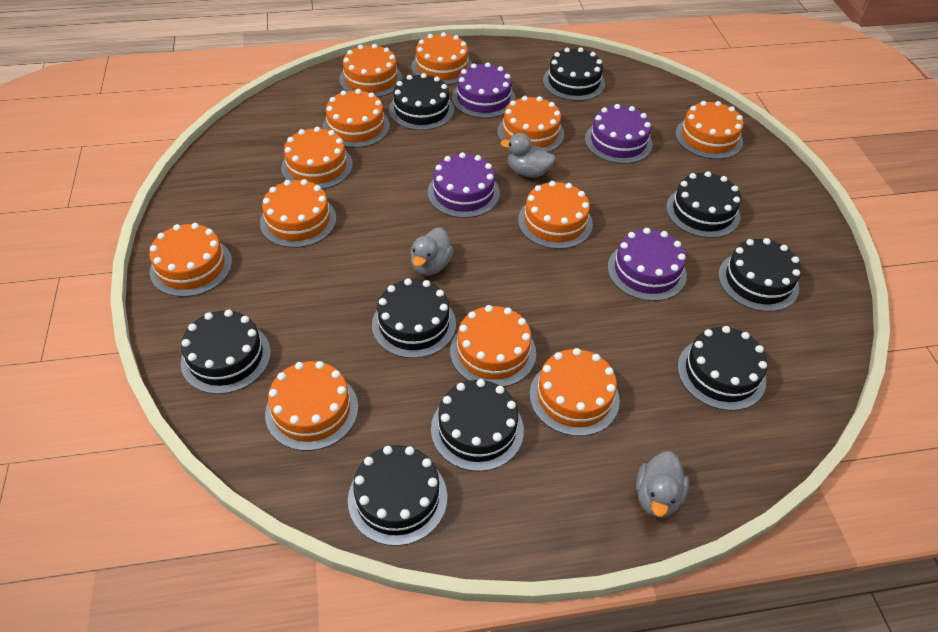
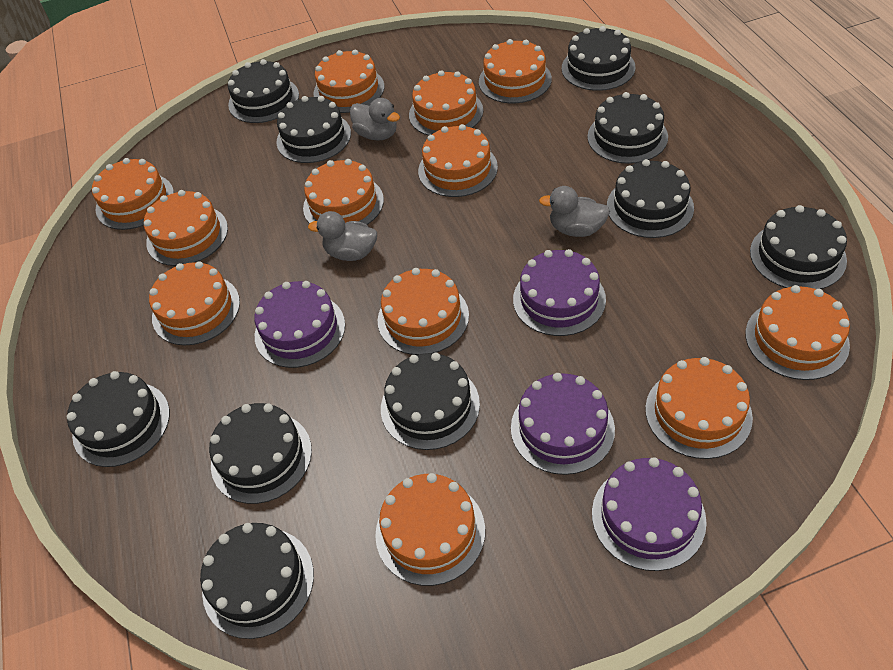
black cake: 9 -> 10

